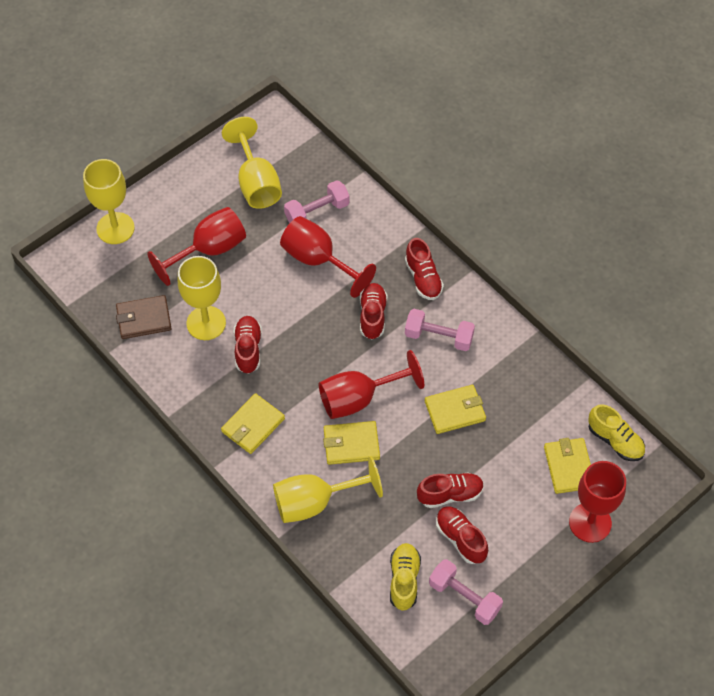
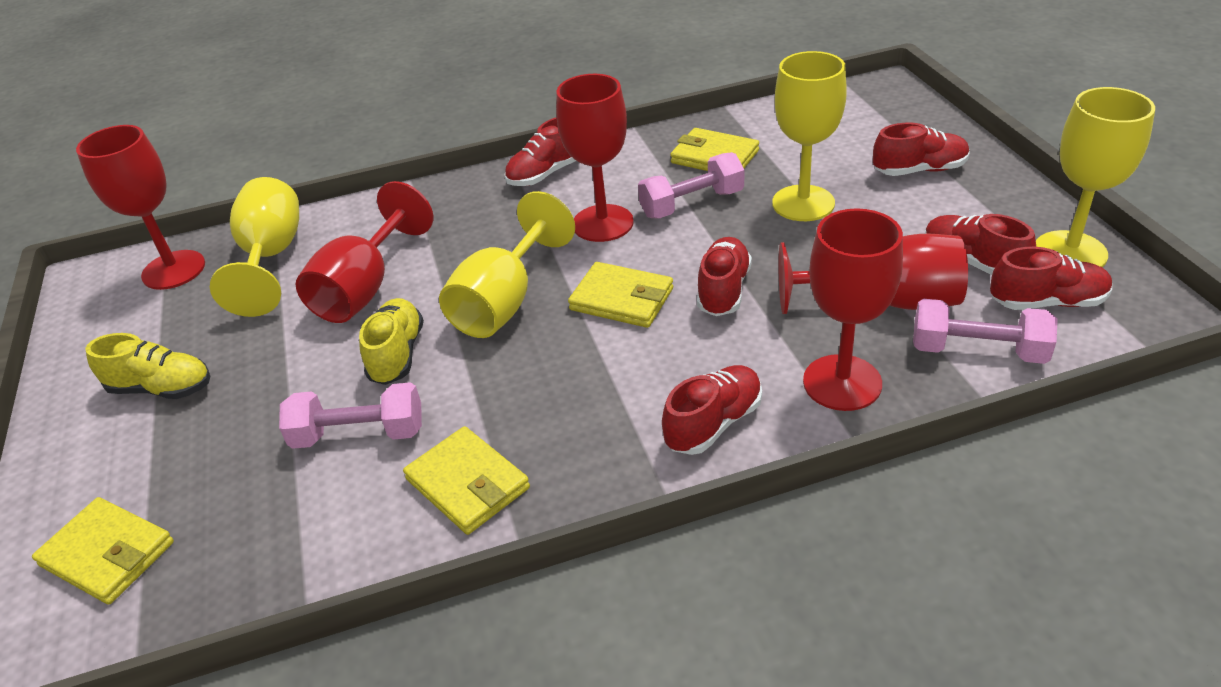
brown wallet: 1 -> 0
red goblet: 4 -> 5
red shoe: 5 -> 6

